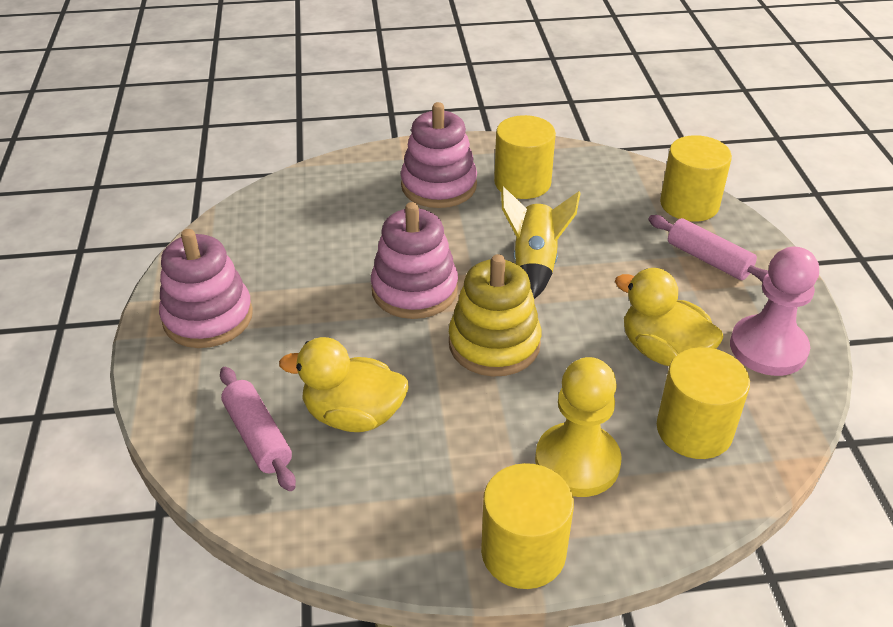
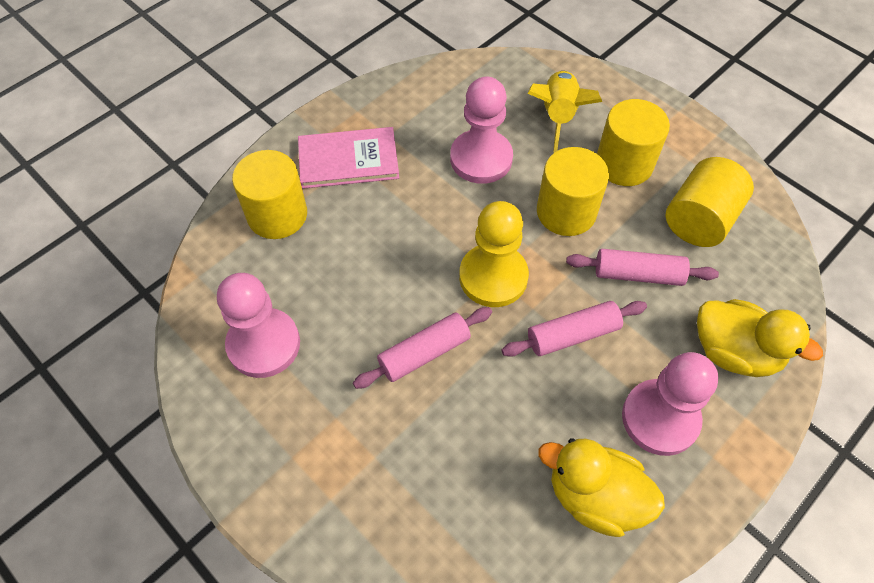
pink book: 0 -> 1
pink pawn: 1 -> 3
pink rolling pin: 2 -> 3
pink stacking toy: 3 -> 0
yellow stacking toy: 1 -> 0

